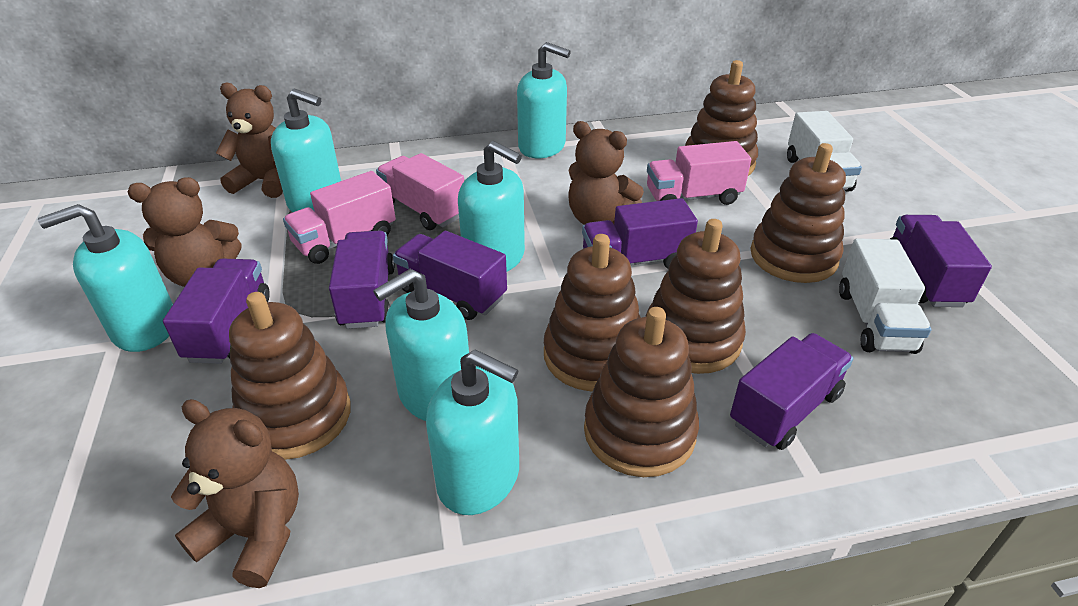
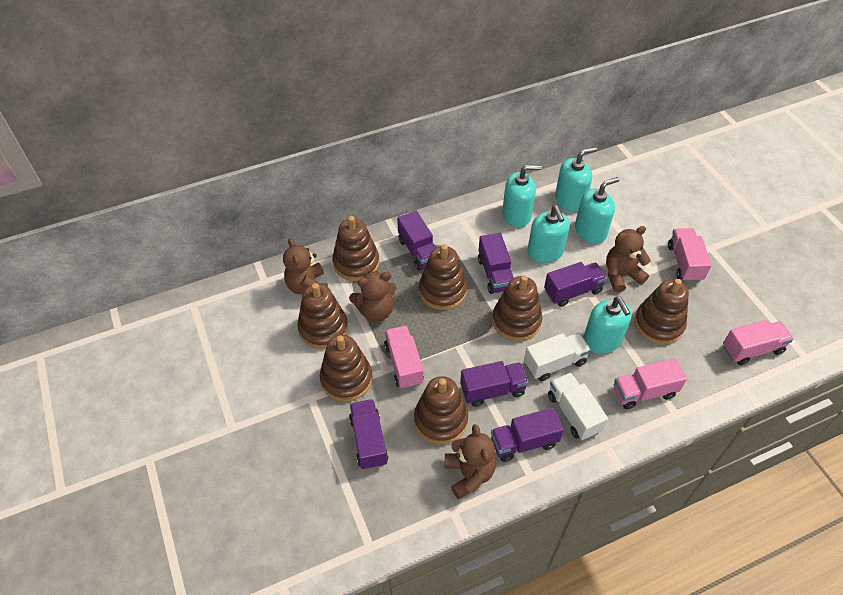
brown stacking toy: 6 -> 7
pink truck: 3 -> 4
turquoise soap dispenser: 6 -> 5

